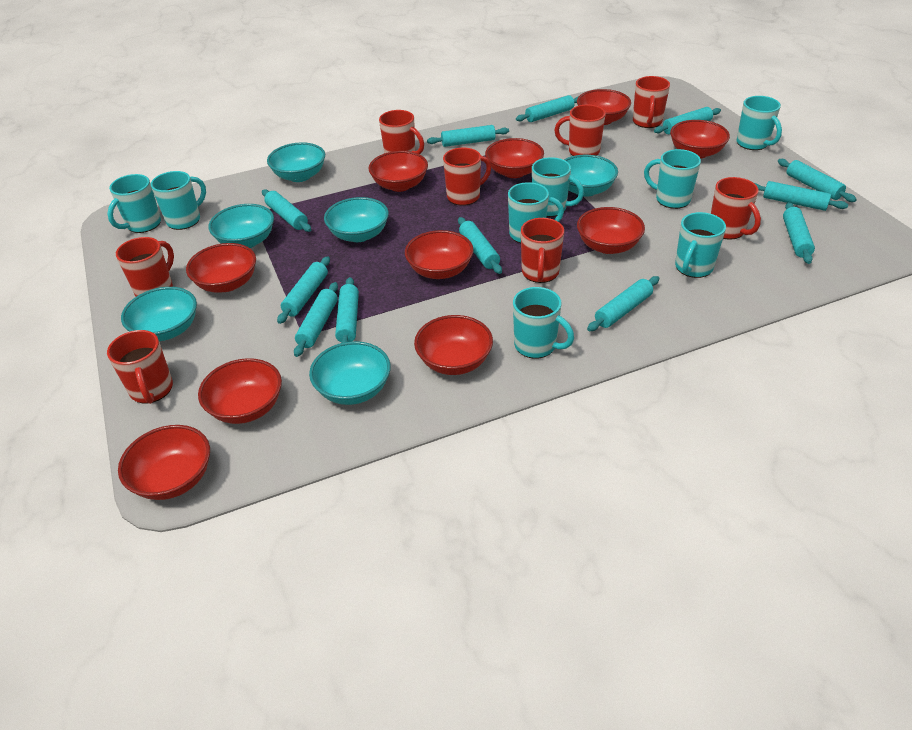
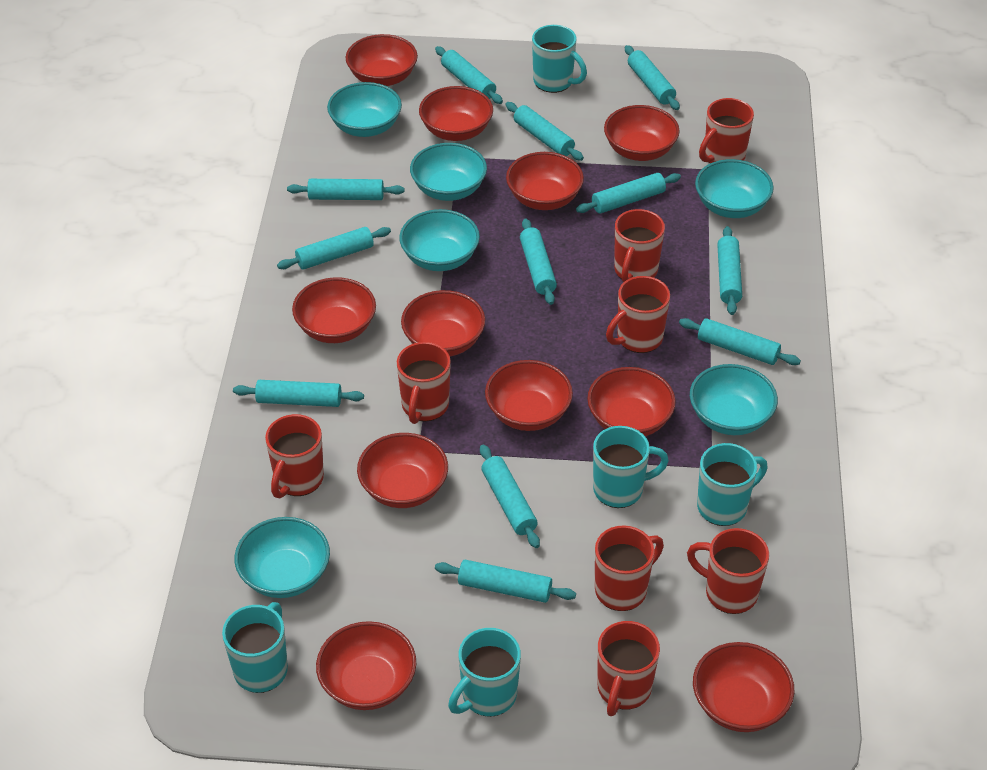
red bowl: 10 -> 11
turquoise mug: 8 -> 5

